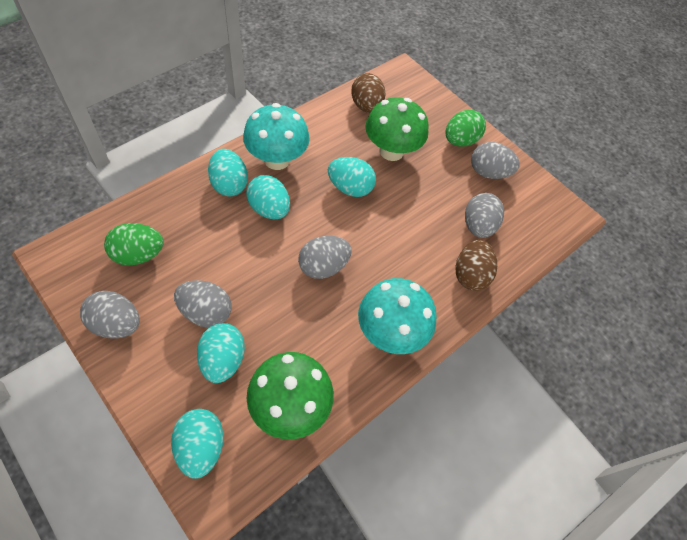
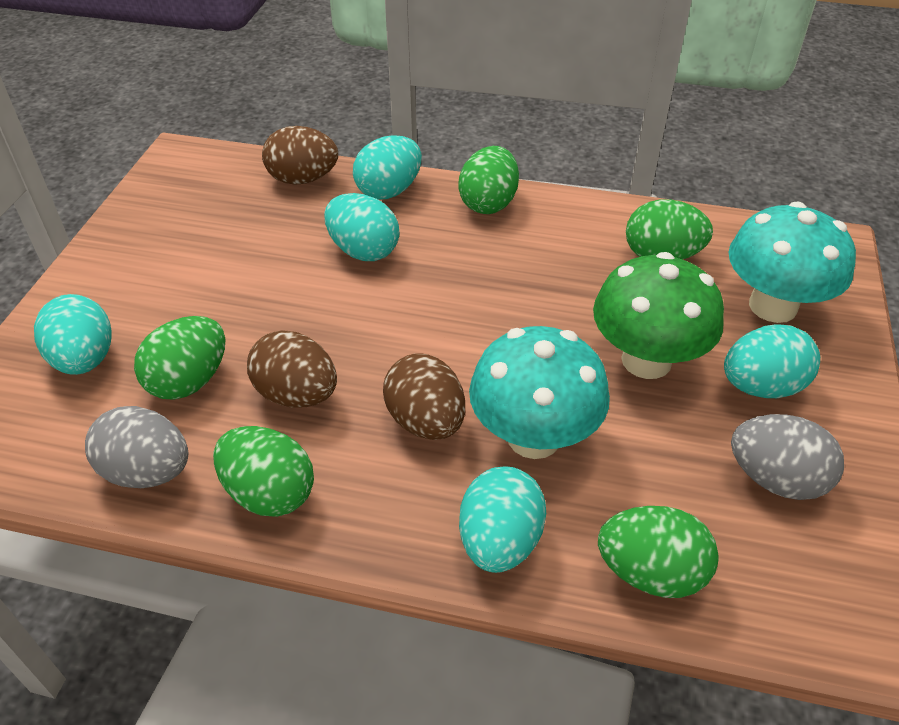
brown egg: 2 -> 3
green egg: 2 -> 5
green mushroom: 2 -> 1
grey egg: 5 -> 2

